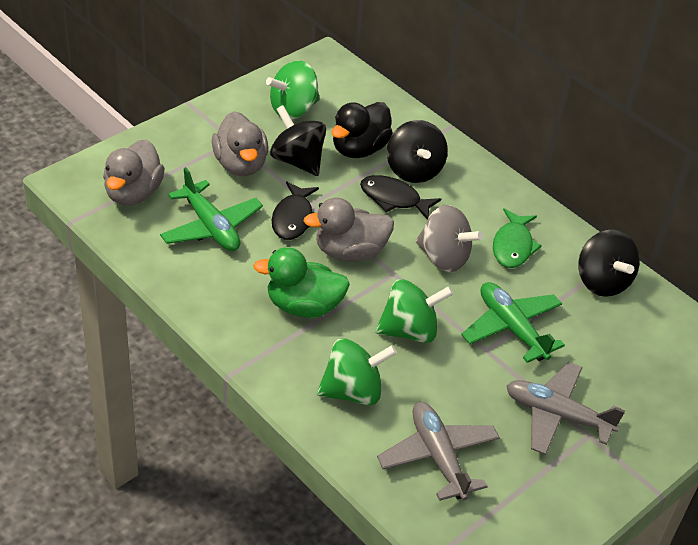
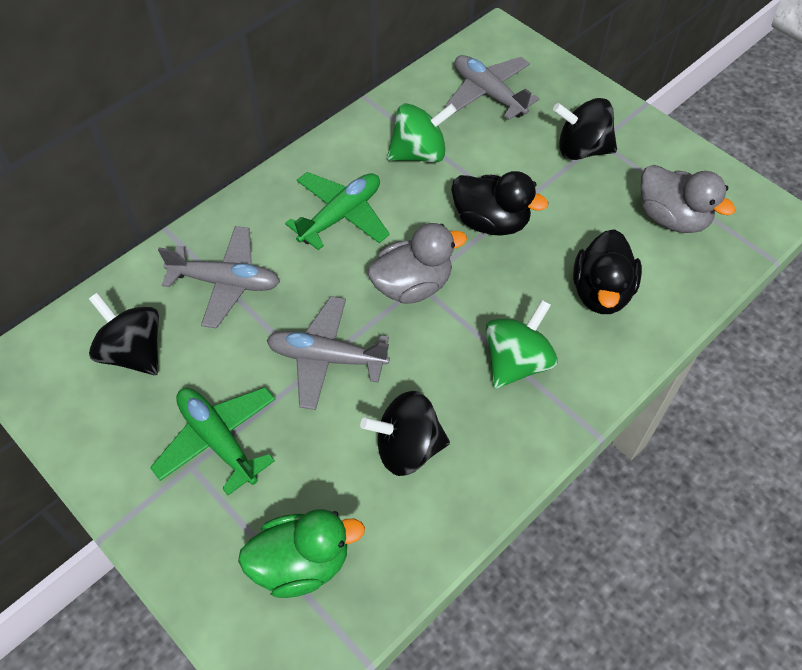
black duck: 1 -> 2
black fish: 2 -> 0
green fish: 1 -> 0
green spinning top: 3 -> 2
grey duck: 3 -> 2
grey plane: 2 -> 3
grey spinning top: 1 -> 0

